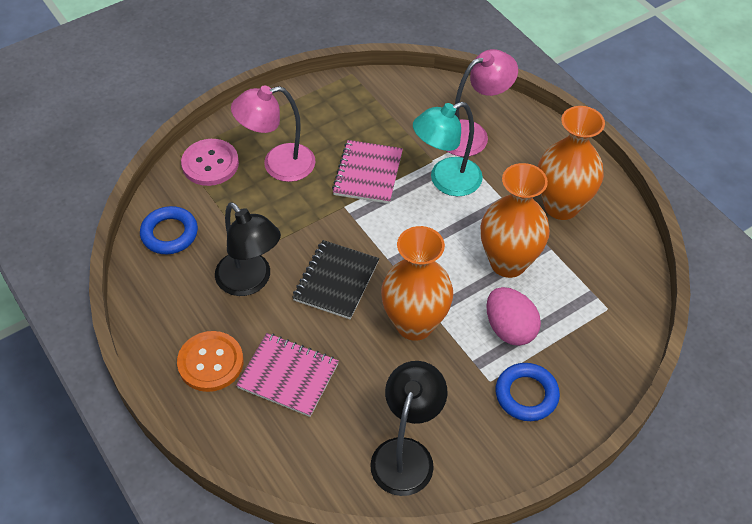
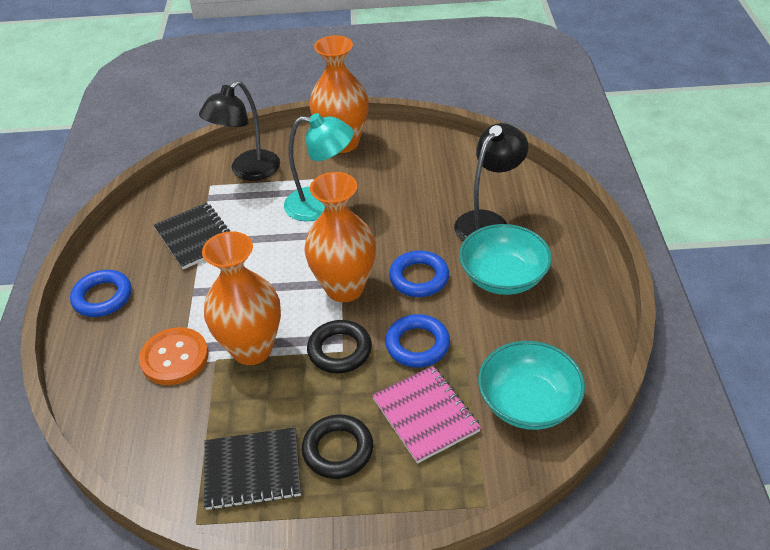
black notebook: 1 -> 2
black ring: 0 -> 2
blue ring: 2 -> 3
pink button: 1 -> 0
pink egg: 1 -> 0
pink lamp: 2 -> 0
pink notebook: 2 -> 1
turquoise bowl: 0 -> 2

